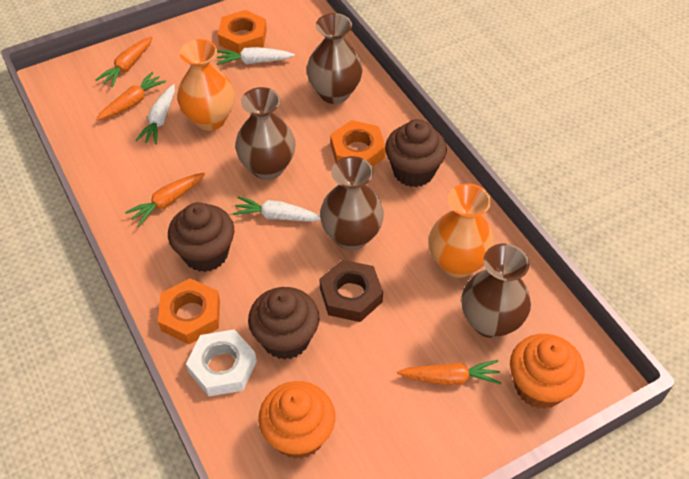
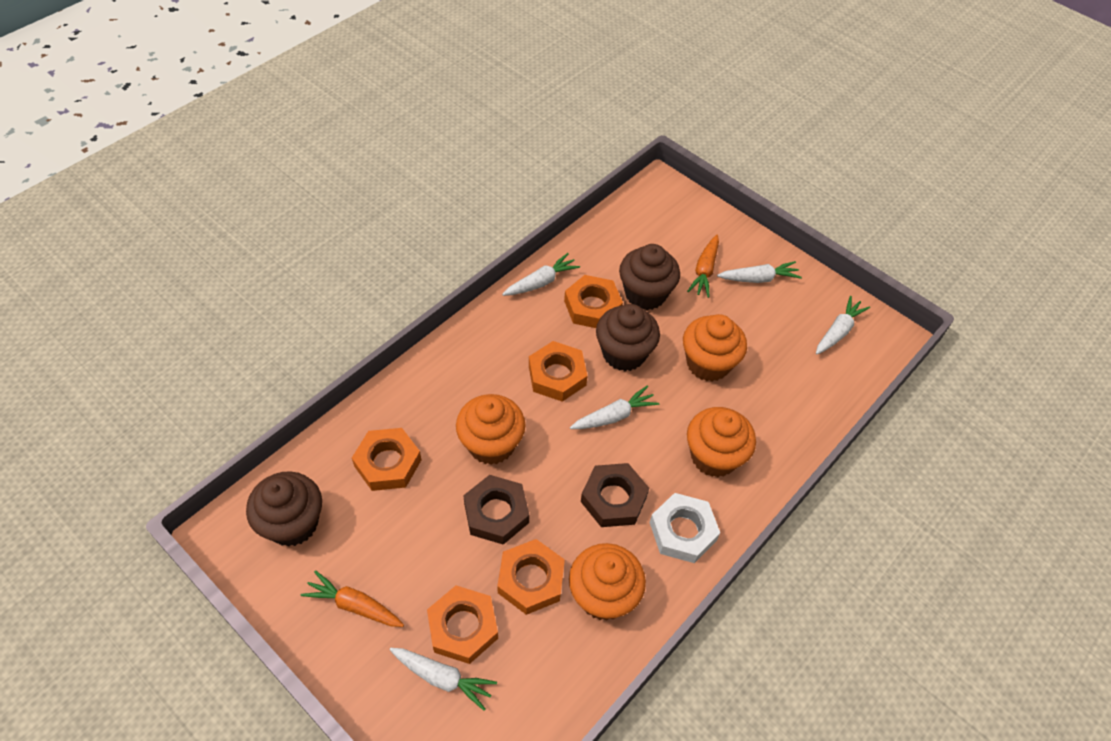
brown nut: 1 -> 2
brown vase: 4 -> 0
orange carrot: 4 -> 2
orange cupcake: 2 -> 4
orange nut: 3 -> 5
orange vase: 2 -> 0
white carrot: 3 -> 5

